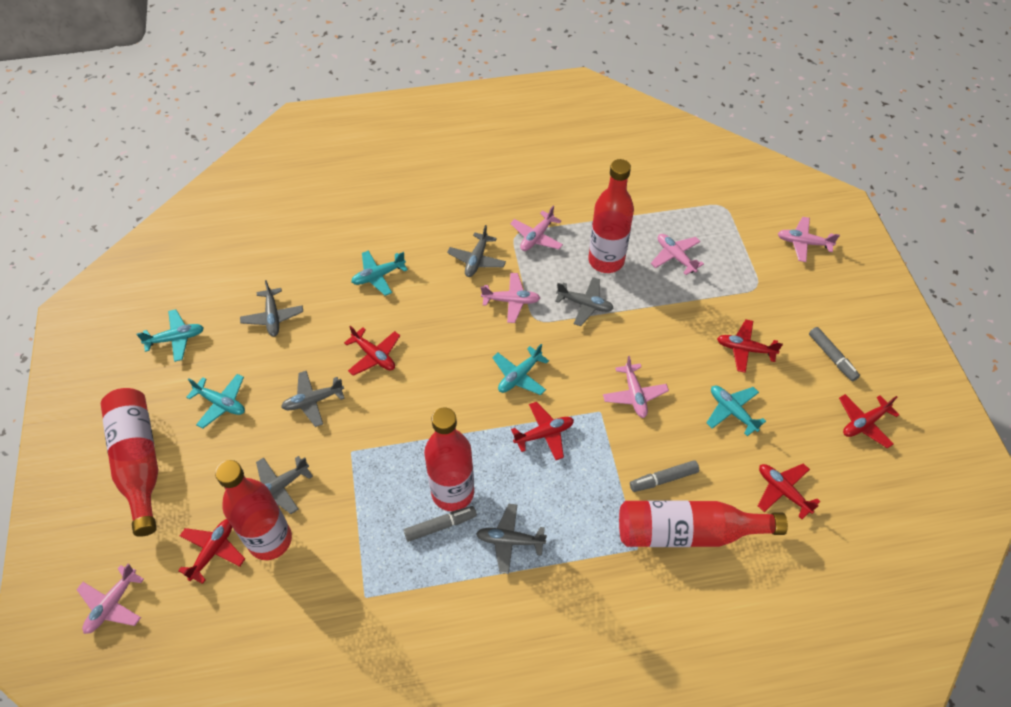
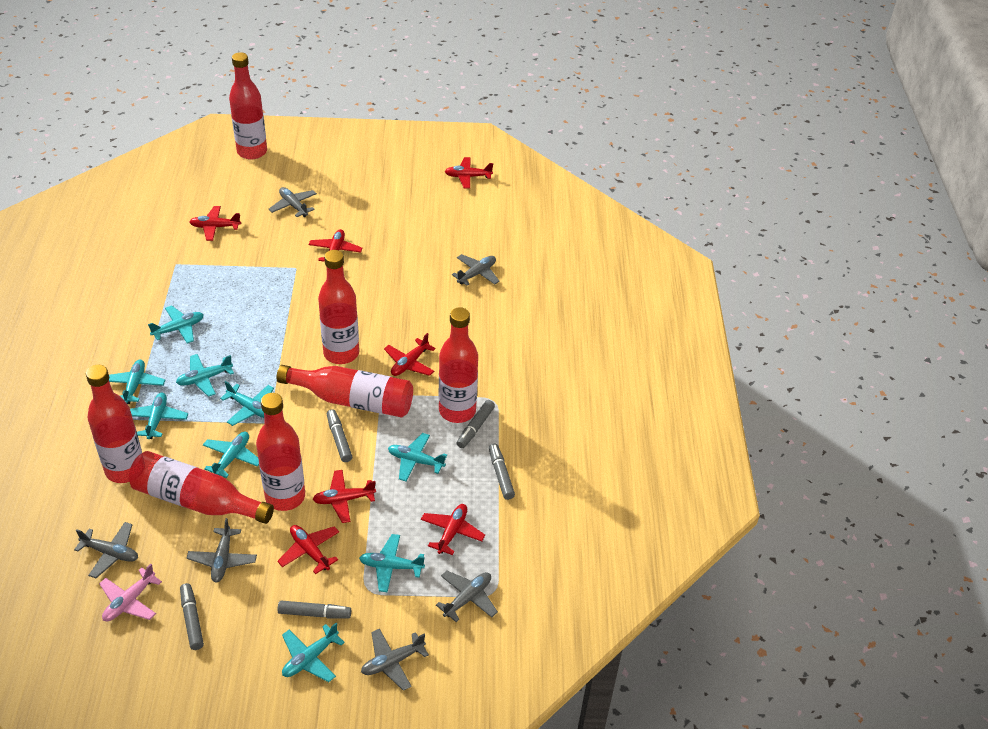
grey marker: 3 -> 5
pink plane: 6 -> 1
red bottle: 5 -> 7
red plane: 6 -> 7
turquoise plane: 5 -> 9

